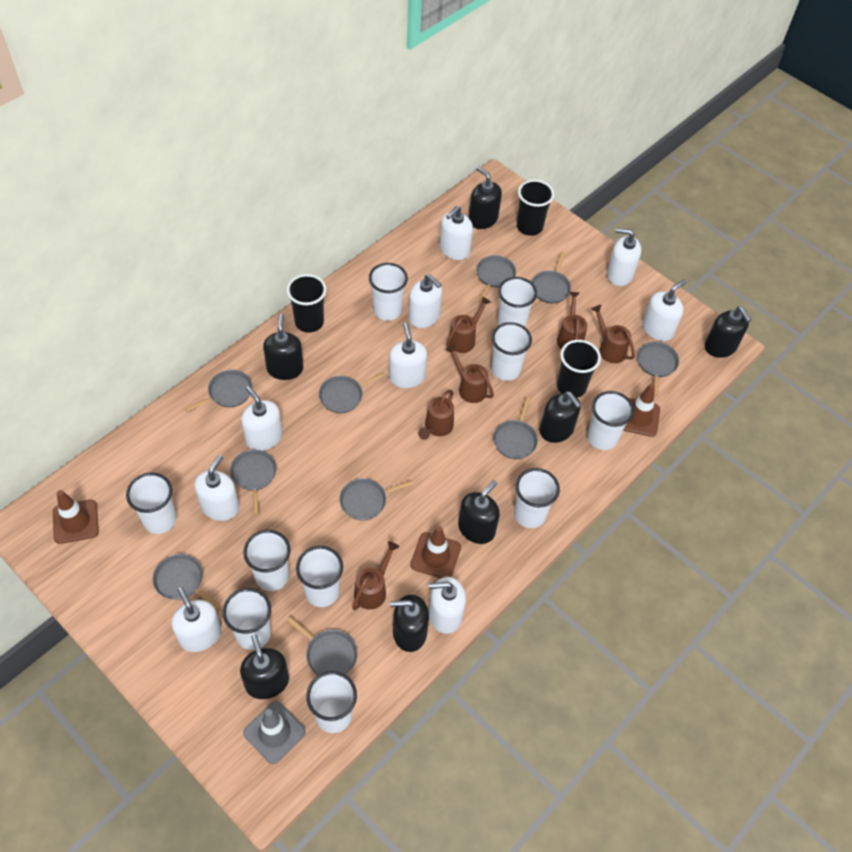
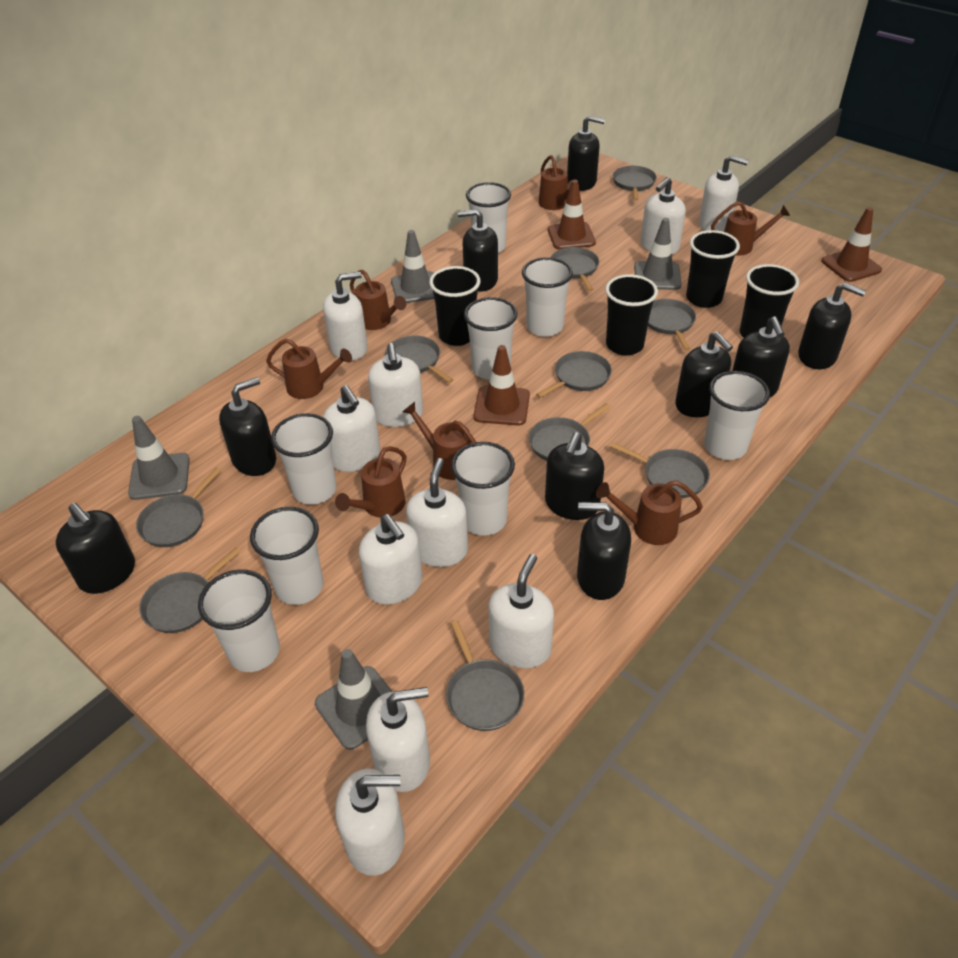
black cup: 3 -> 4
black soap dispenser: 7 -> 9
brown watering can: 6 -> 7
grey traffic cone: 1 -> 4
white cup: 10 -> 8
white soap dispenser: 9 -> 10

